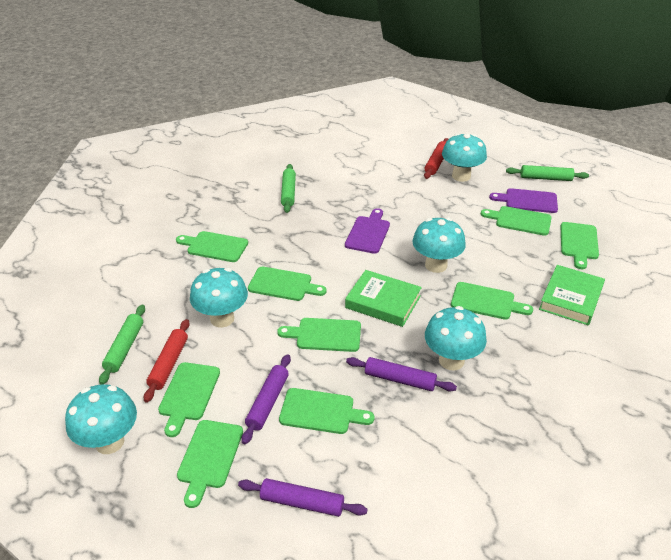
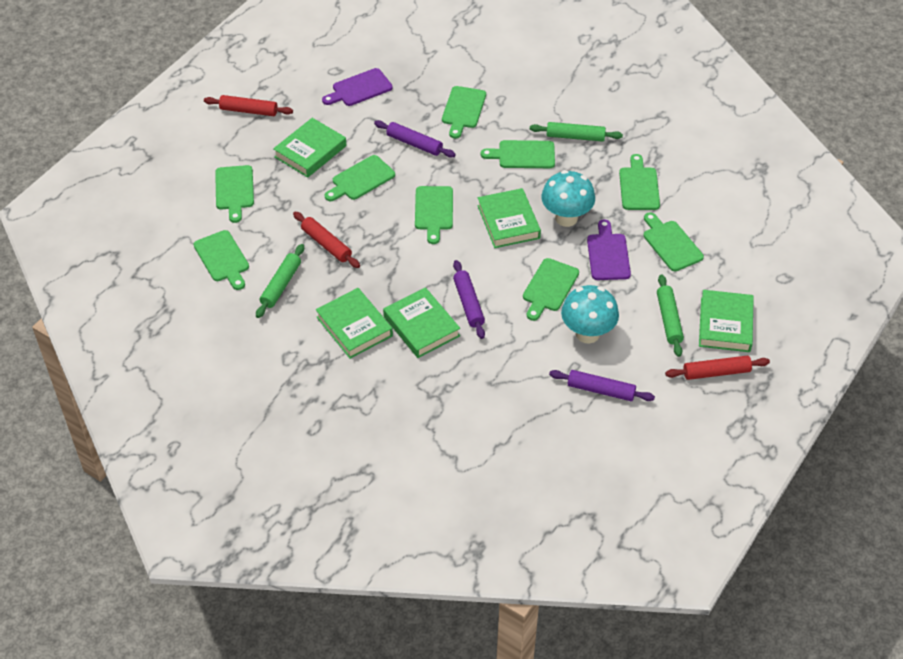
green book: 2 -> 5
red rolling pin: 2 -> 3
turquoise mushroom: 5 -> 2

